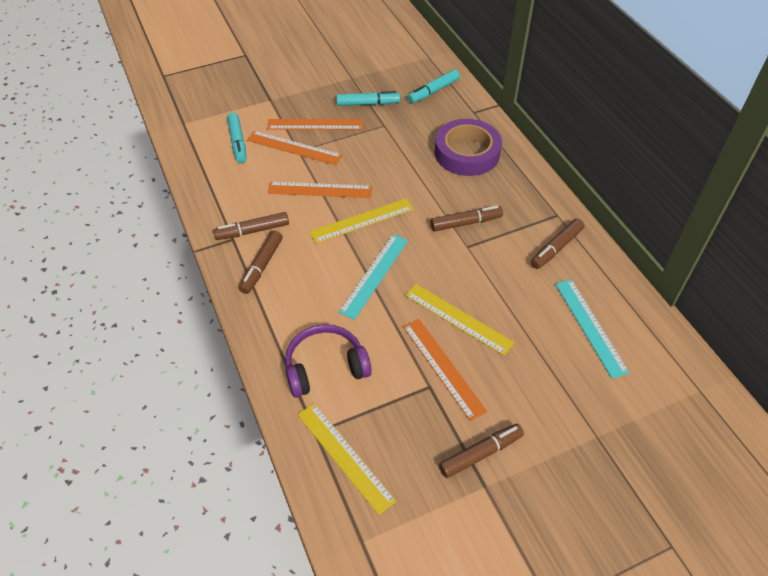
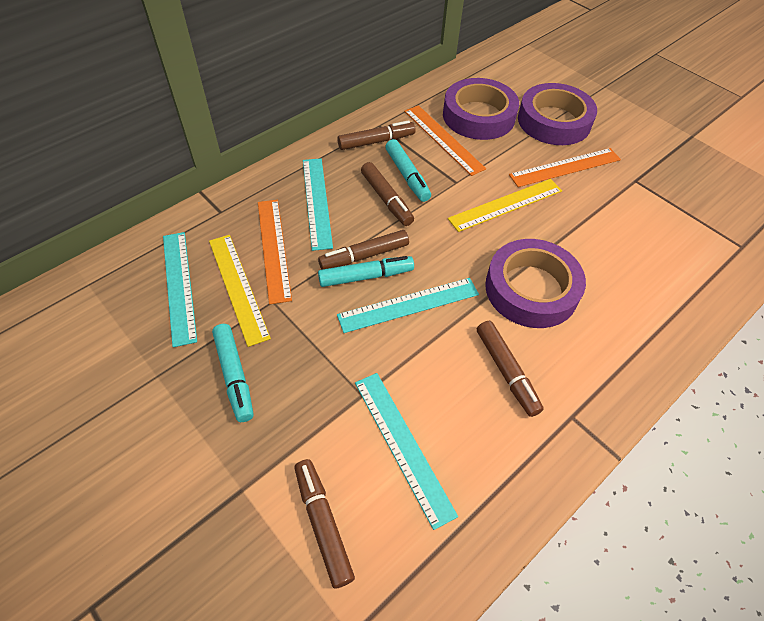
orange ruler: 4 -> 3
purple headphones: 1 -> 0
purple tape: 1 -> 3
turquoise ruler: 2 -> 4
yellow ruler: 3 -> 2

